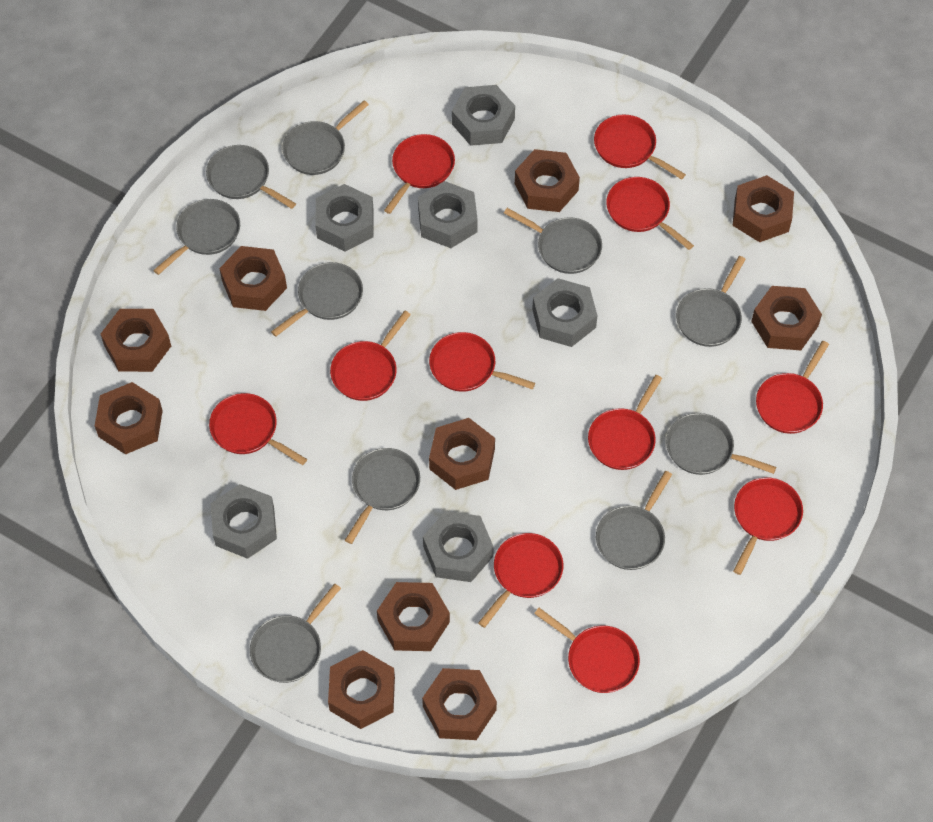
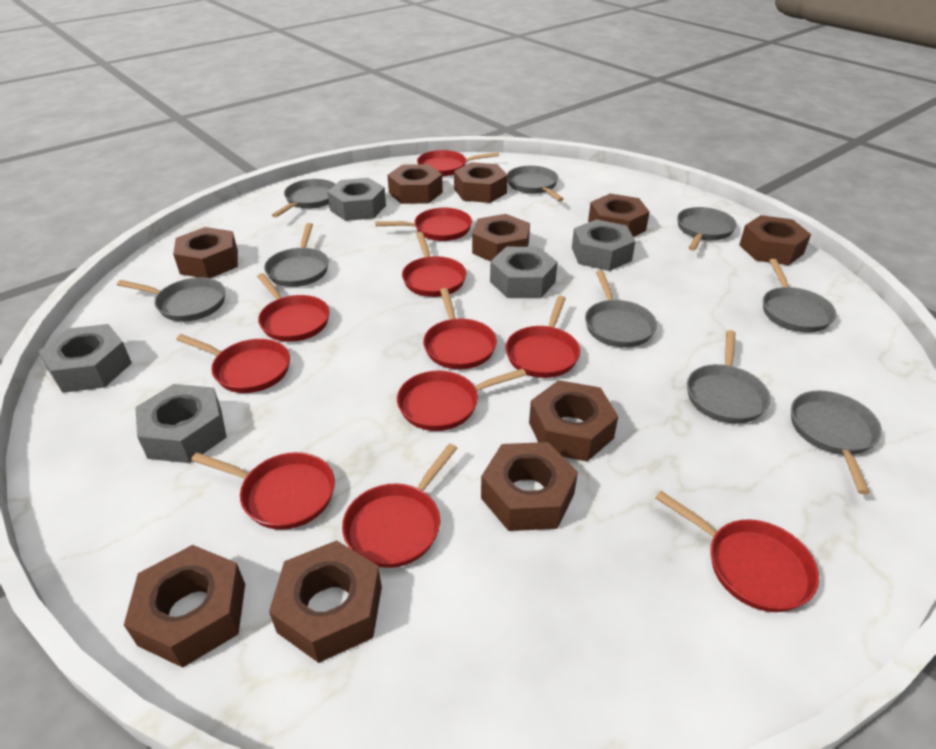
grey nut: 6 -> 5
grey pan: 10 -> 9

